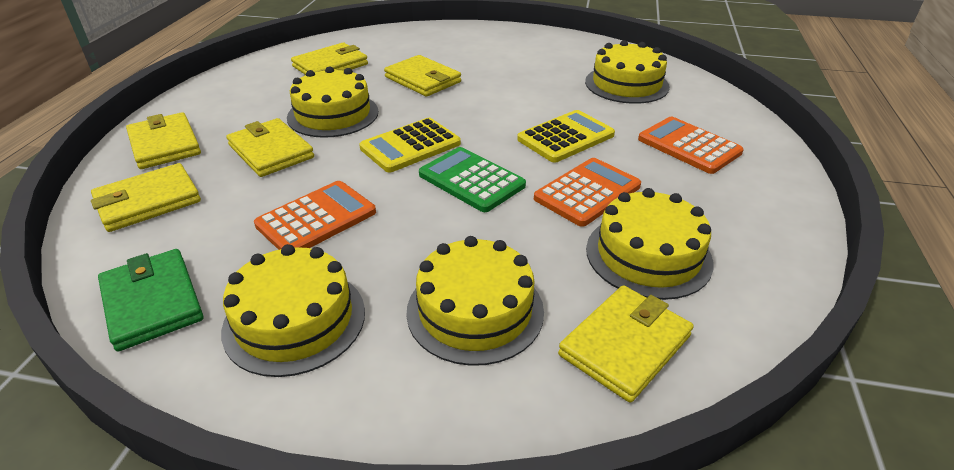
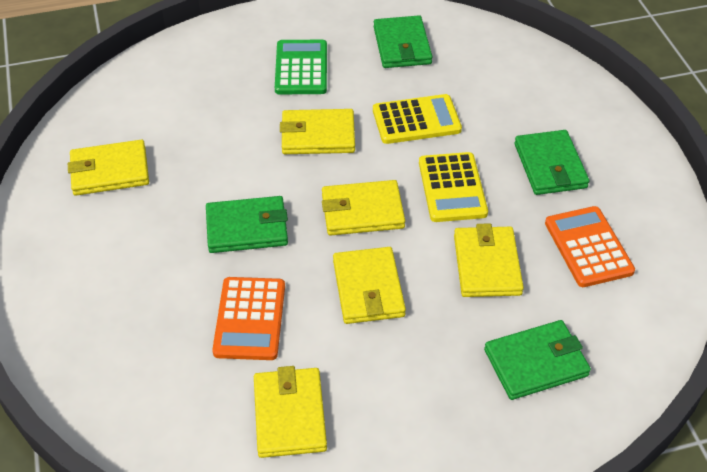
green wallet: 1 -> 4
orange calculator: 3 -> 2
yellow cake: 5 -> 0

